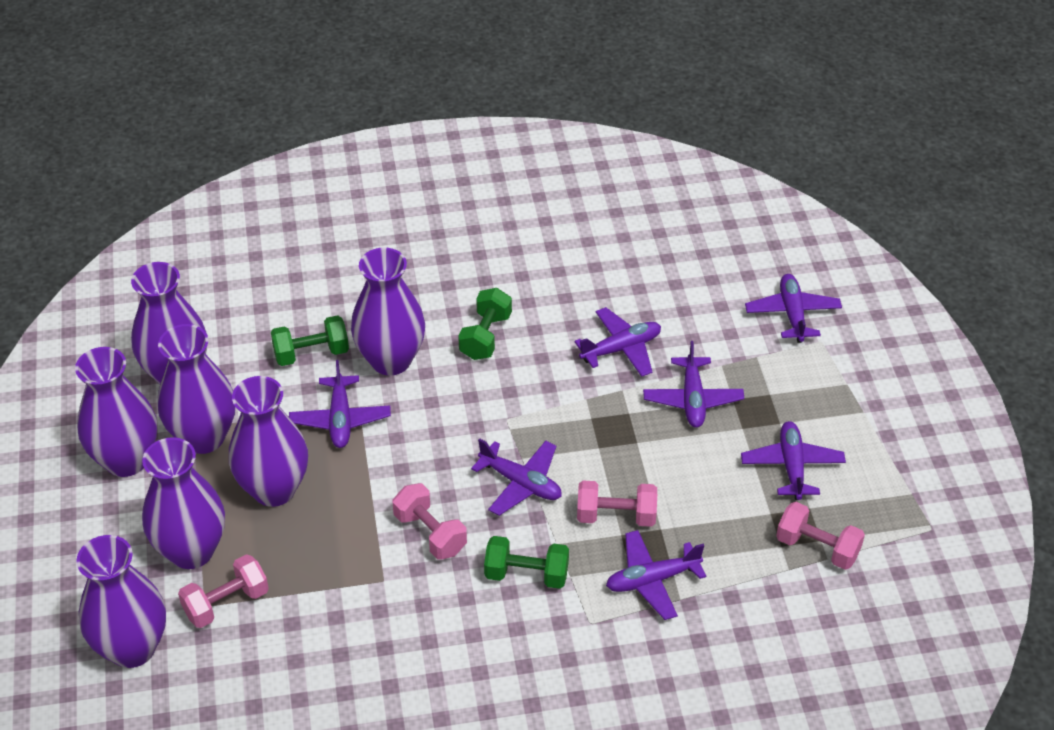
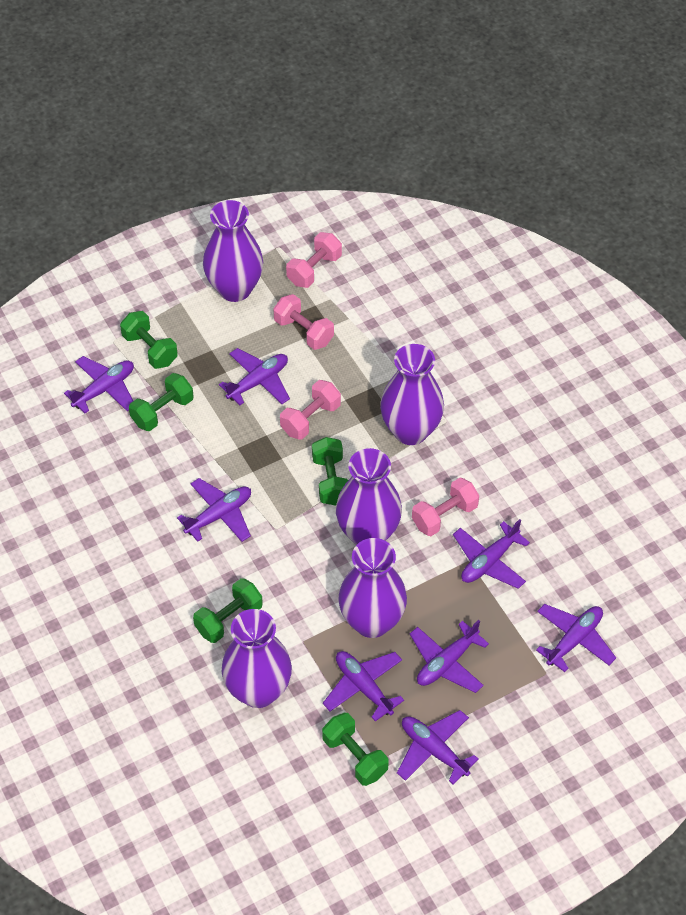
green dumbbell: 3 -> 5
purple plane: 7 -> 8
purple vase: 7 -> 5

